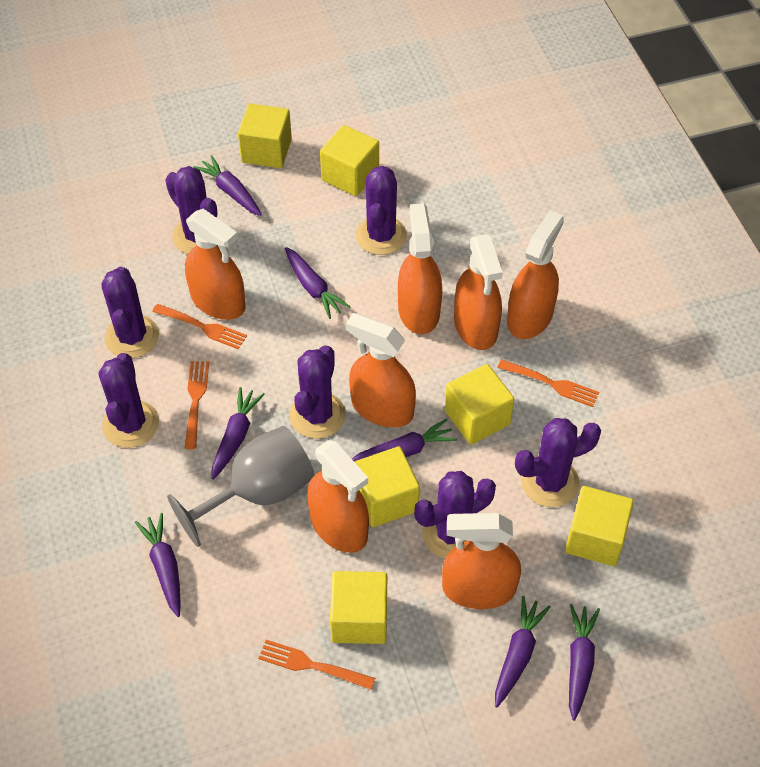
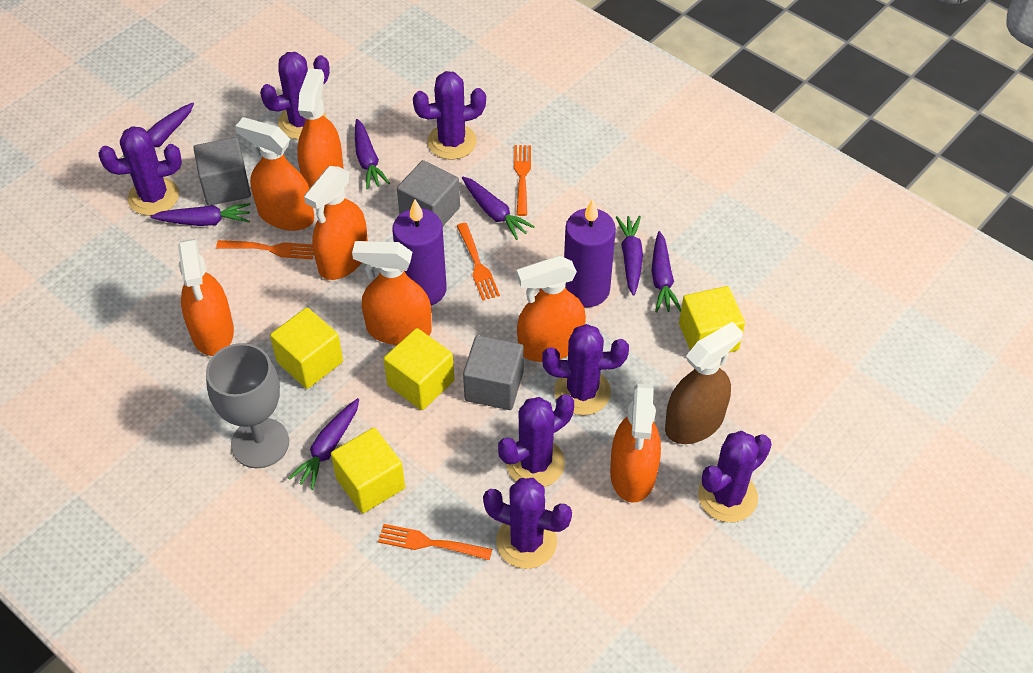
brown spray bottle: 0 -> 1
grey cube: 0 -> 3
purple candle: 0 -> 2
yellow cube: 6 -> 4

